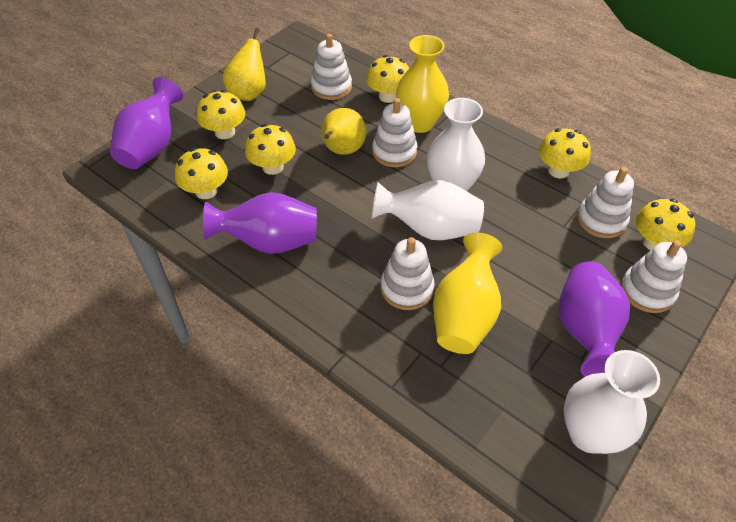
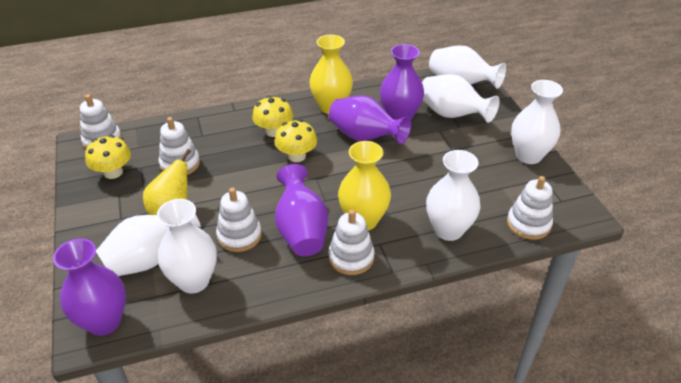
purple vase: 3 -> 4
white vase: 3 -> 6
yellow mushroom: 6 -> 3
yellow pear: 2 -> 1

